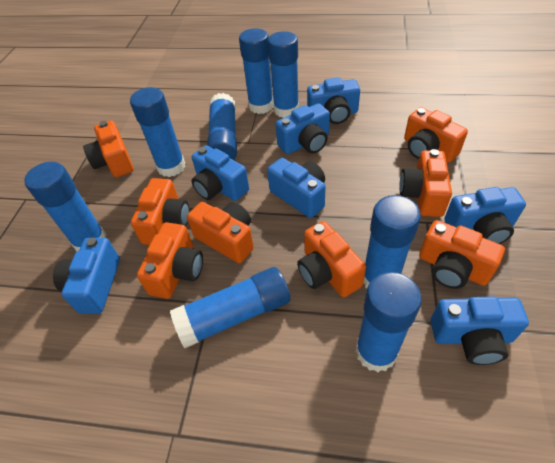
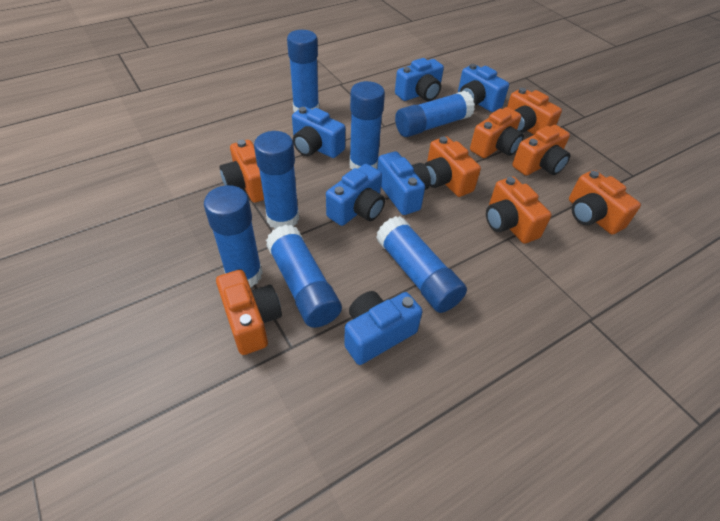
blue camera: 7 -> 6
blue glue stick: 8 -> 7

